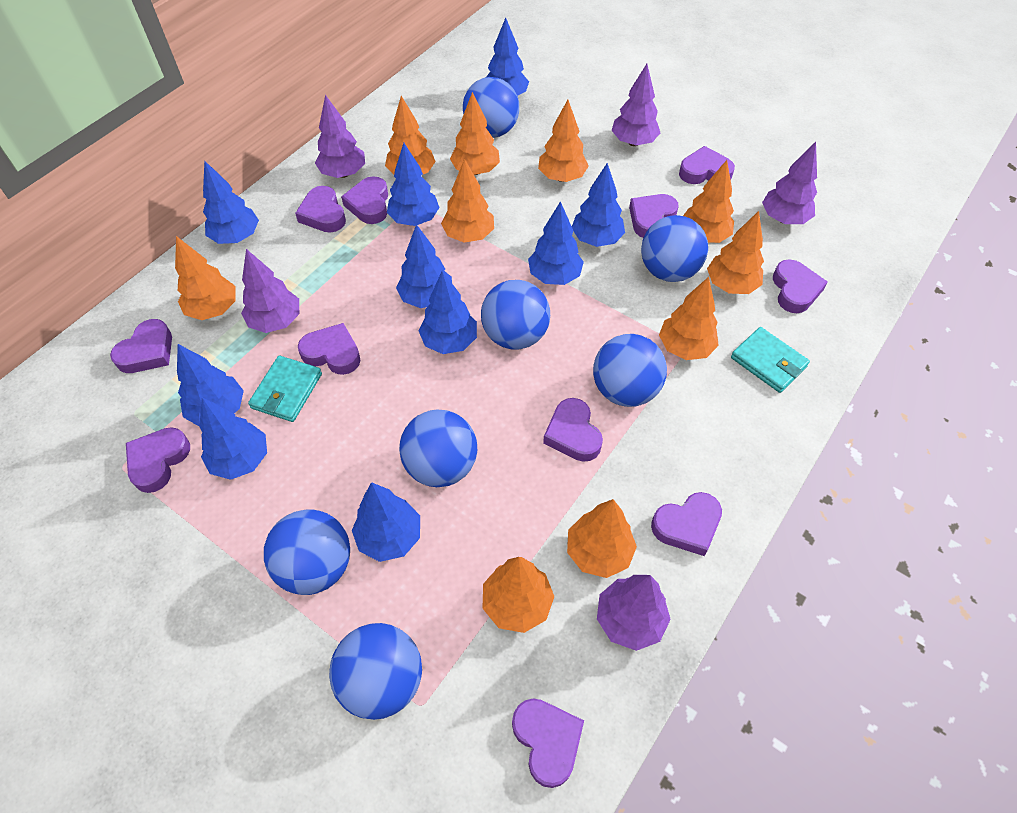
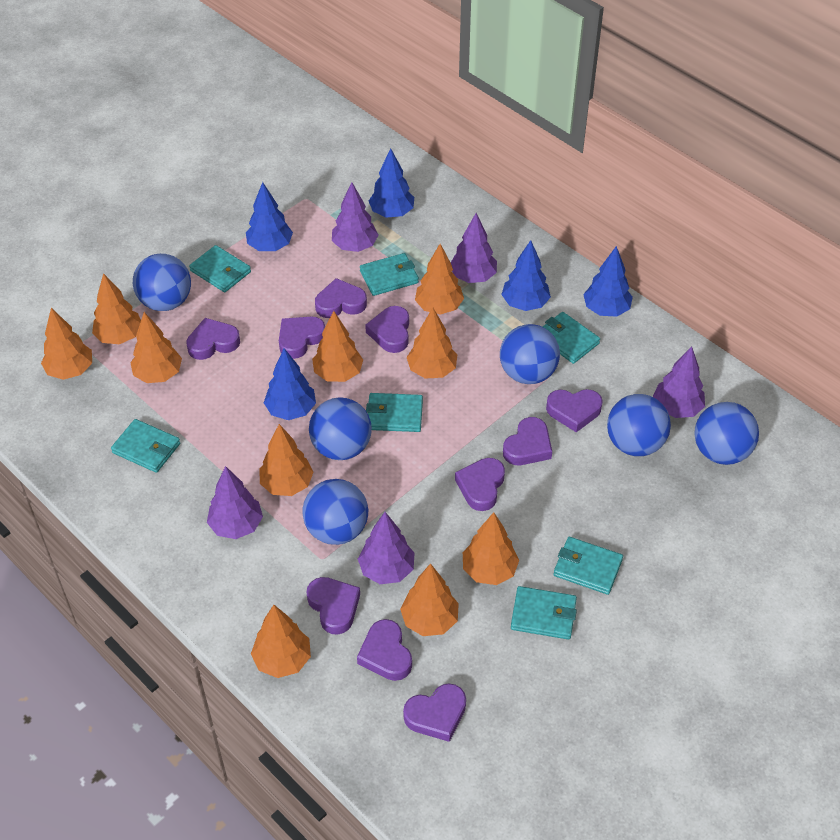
blue ball: 7 -> 6
blue tree: 10 -> 5
purple heart: 11 -> 10
turquoise wallet: 2 -> 7

